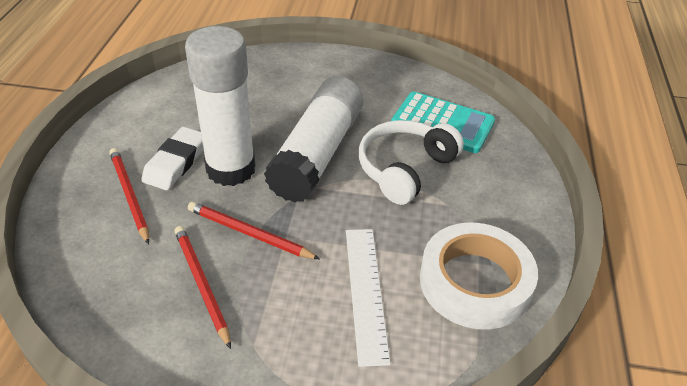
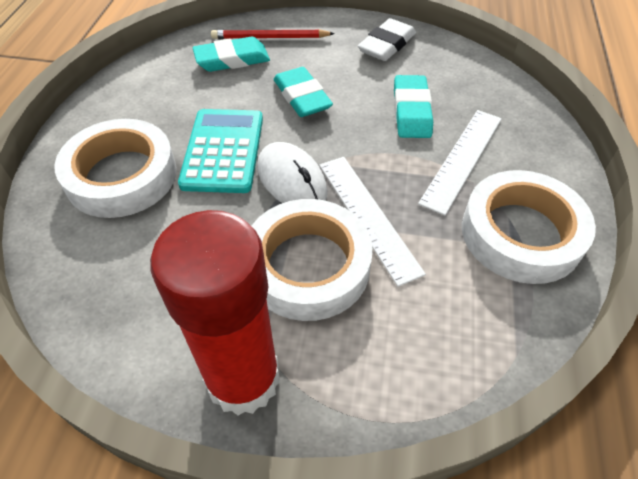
red glue stick: 0 -> 1
red pencil: 3 -> 1
turquoise eraser: 0 -> 3
white glue stick: 2 -> 0
white headphones: 1 -> 0
white mouse: 0 -> 1
white ruler: 1 -> 2
white tape: 1 -> 3

